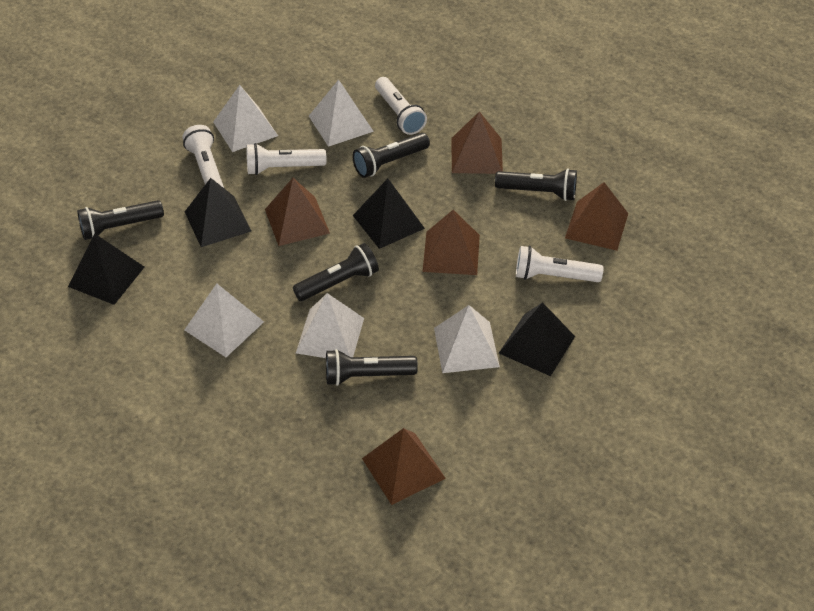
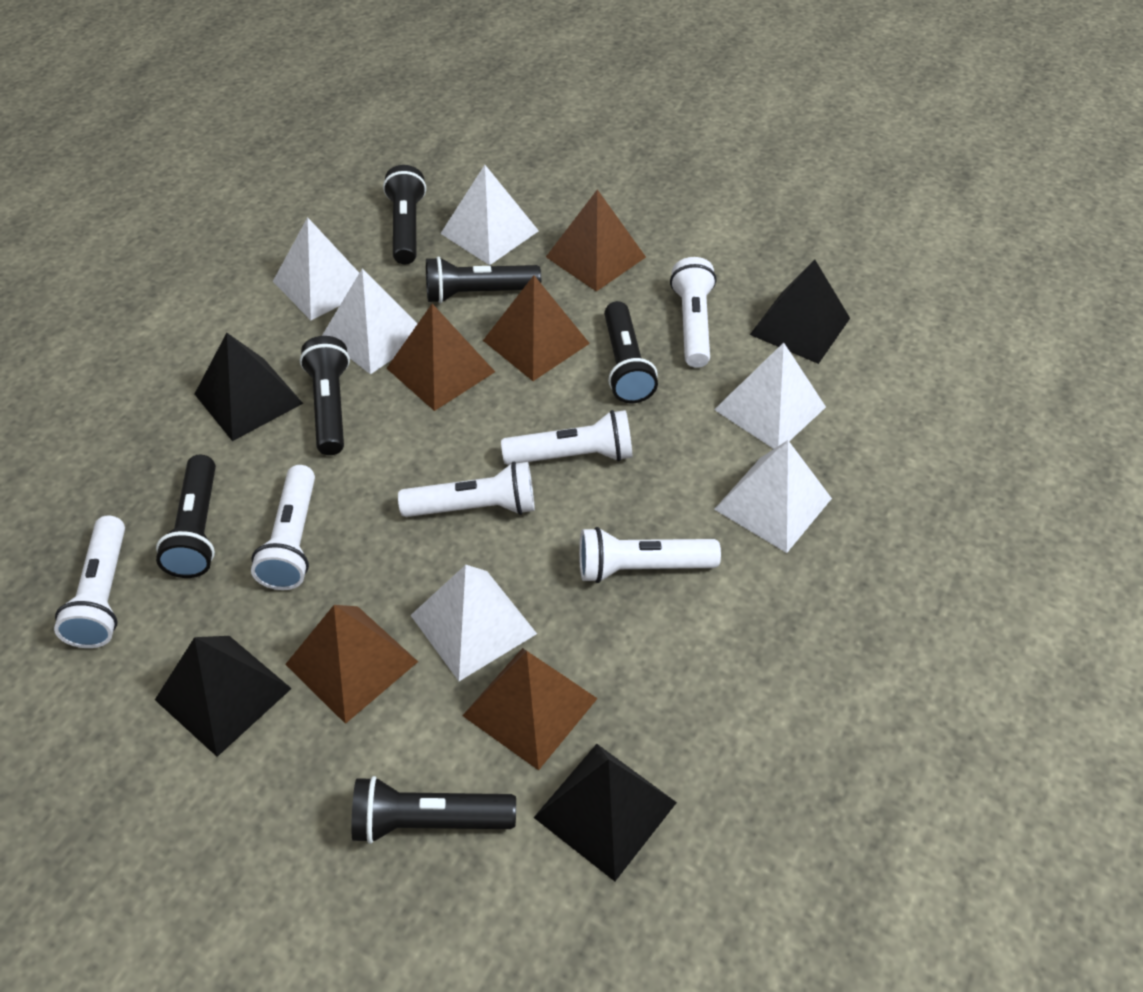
black flashlight: 5 -> 6
white flashlight: 4 -> 6
white pyramid: 5 -> 6

